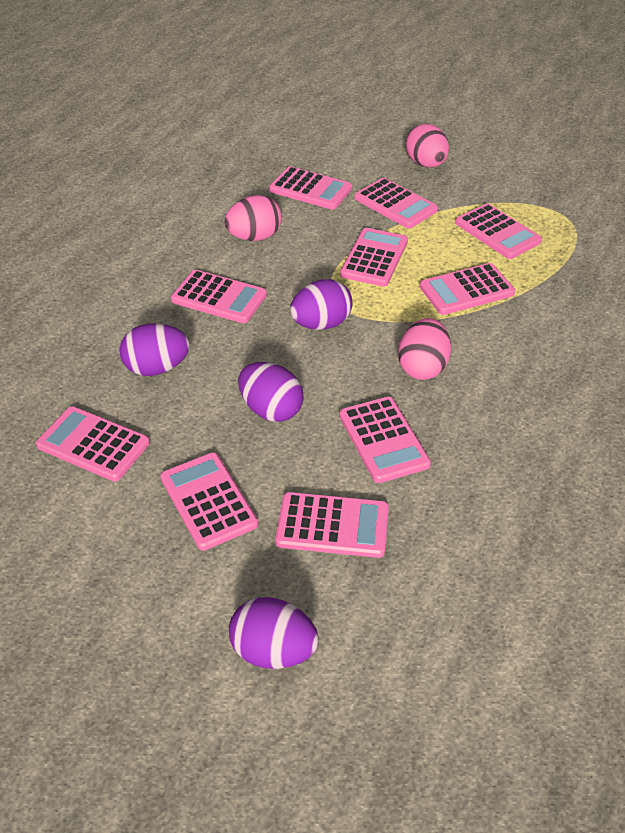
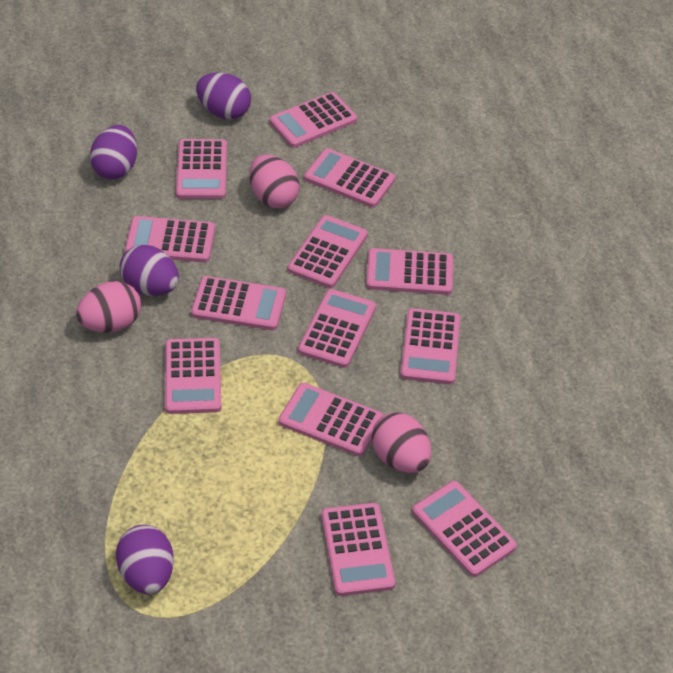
pink calculator: 10 -> 13

